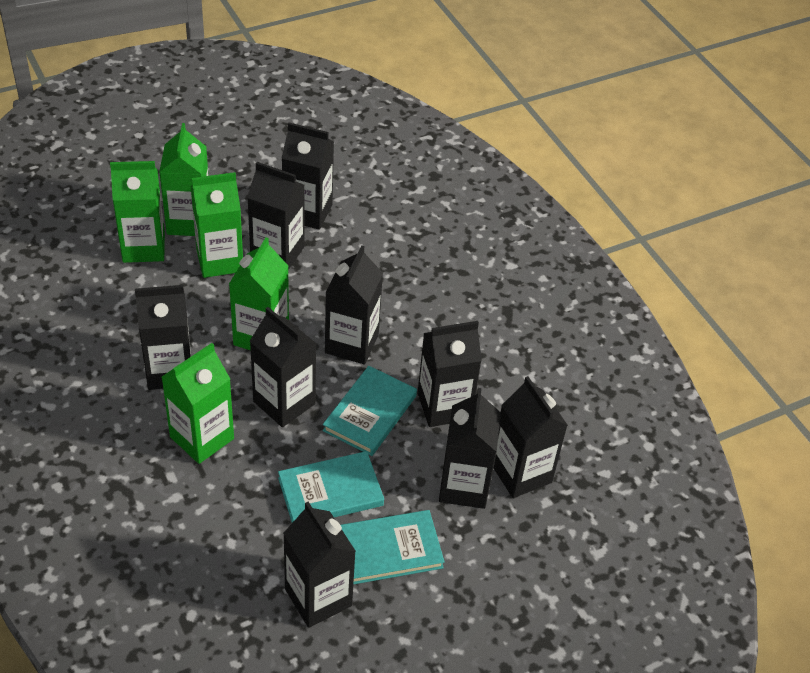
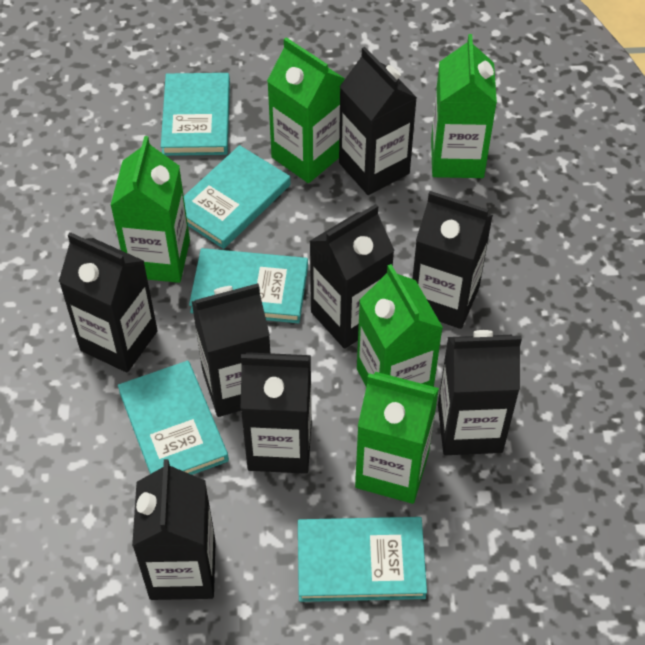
black carton: 9 -> 8
turquoise book: 3 -> 5

